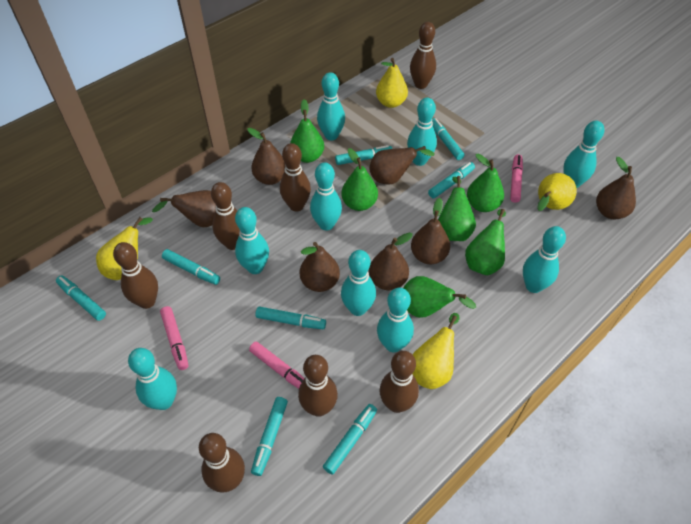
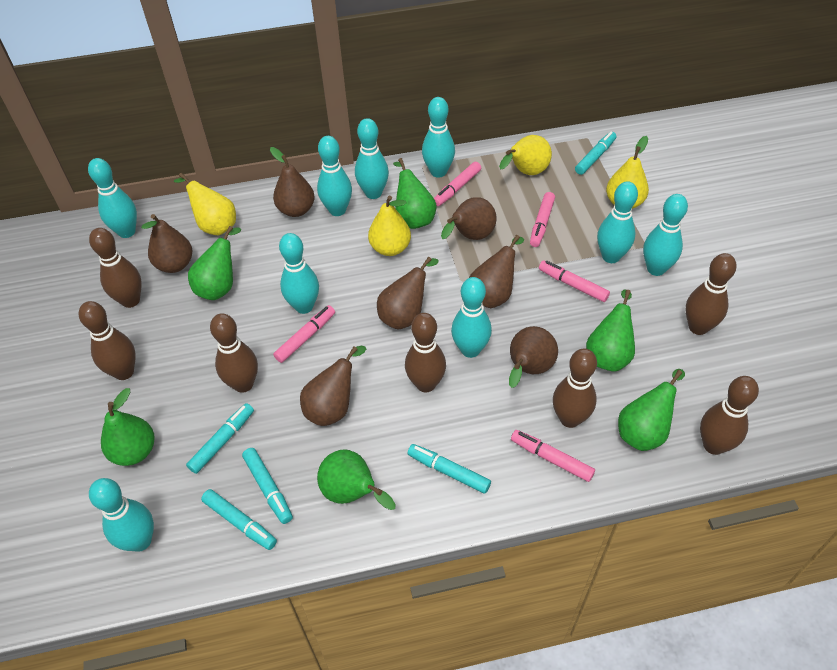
pink marker: 3 -> 5
turquoise marker: 8 -> 5

